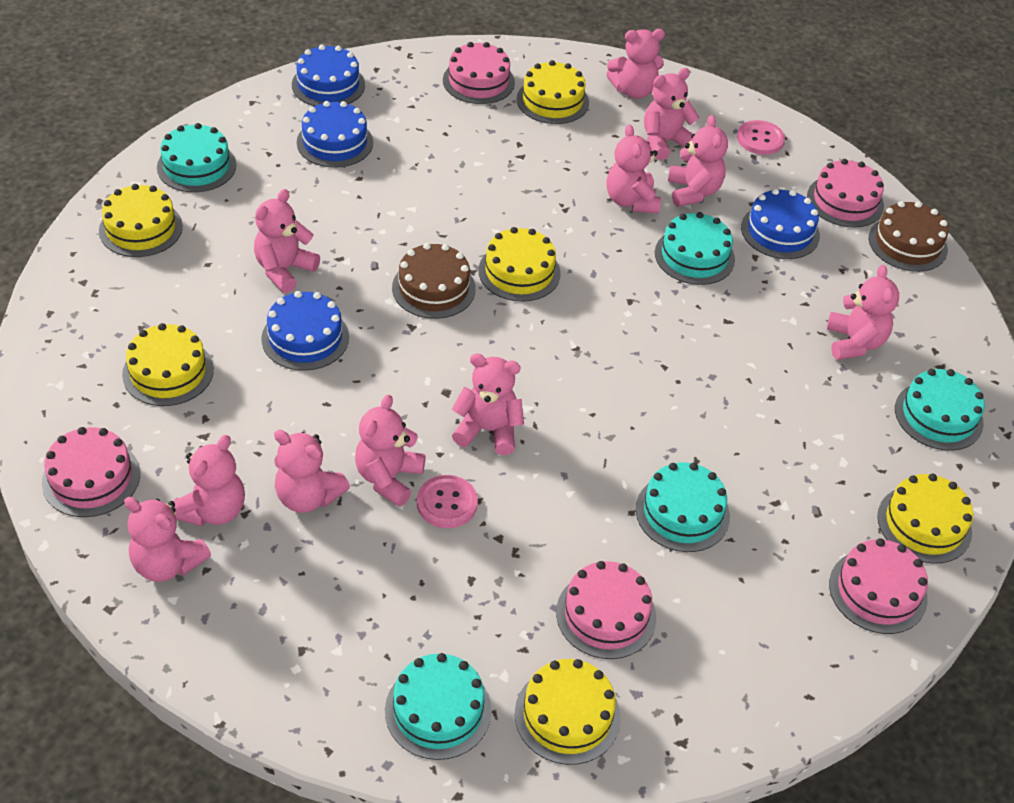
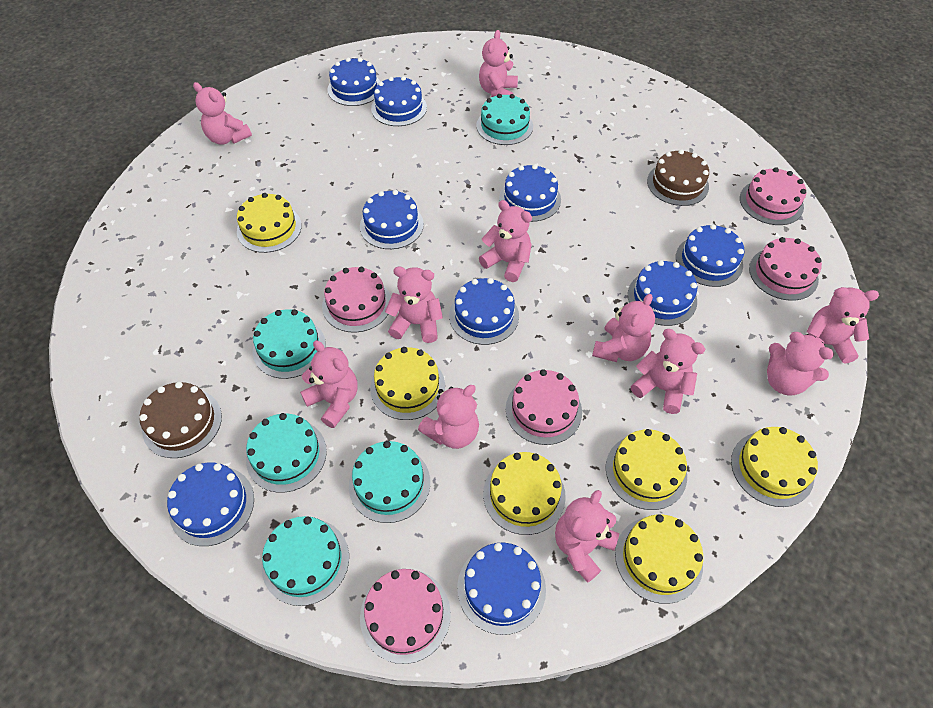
blue cake: 4 -> 9
pink button: 2 -> 0

